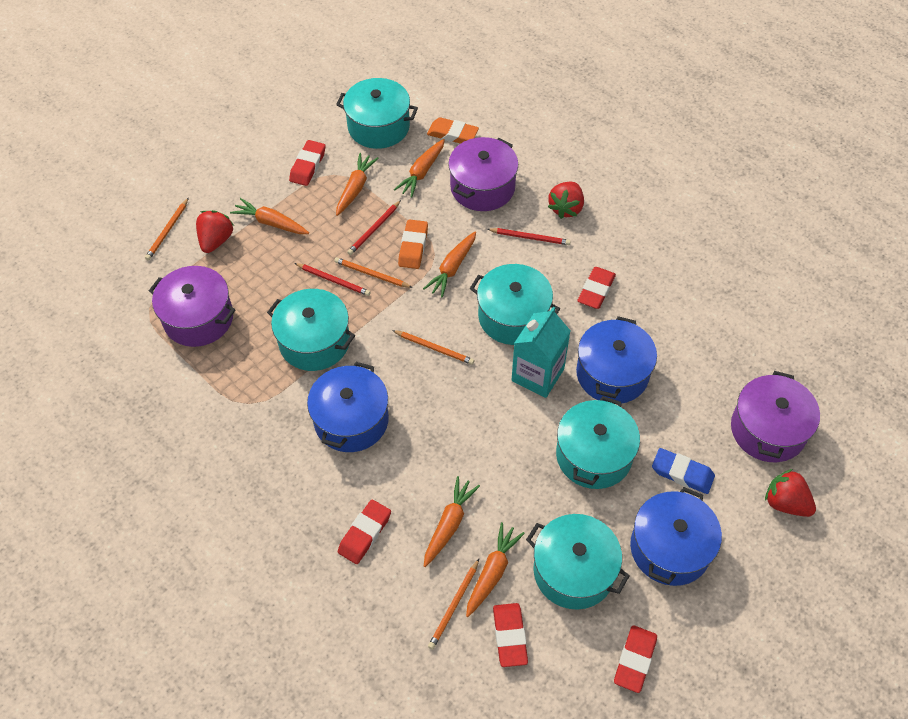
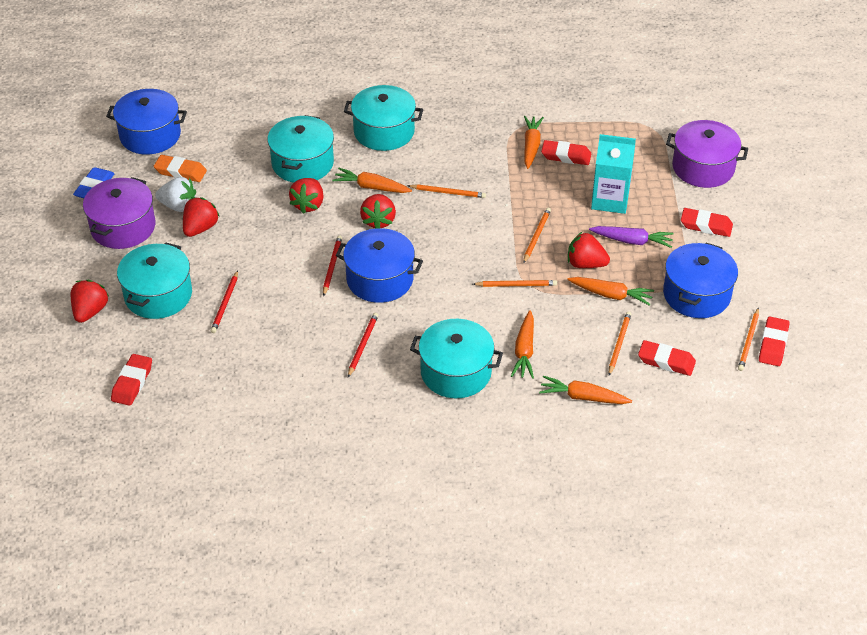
orange carrot: 6 -> 5
orange eraser: 2 -> 1
orange pencil: 4 -> 5
purple carrot: 0 -> 1
purple pot: 3 -> 2
red strawberry: 3 -> 5
turquoise pot: 5 -> 4
white strawberry: 0 -> 1

